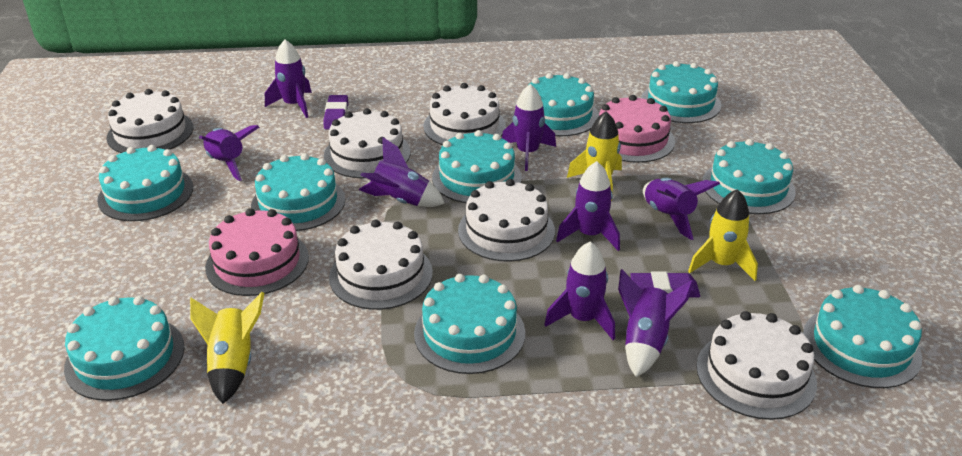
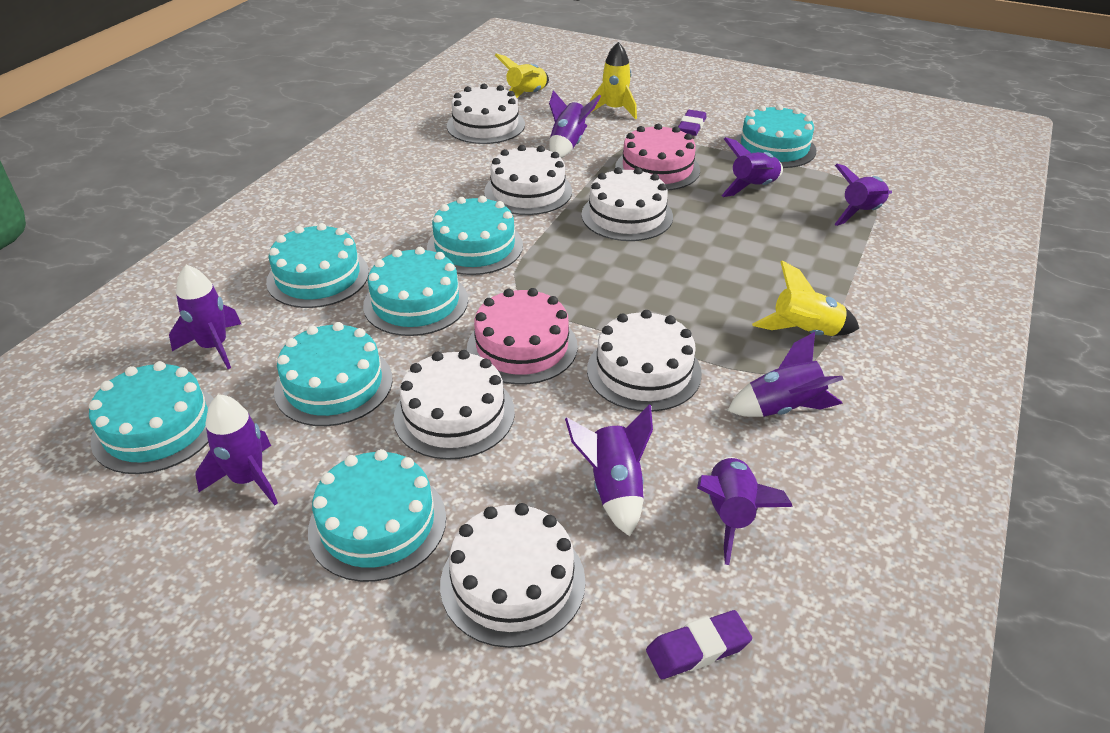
turquoise cake: 9 -> 7

